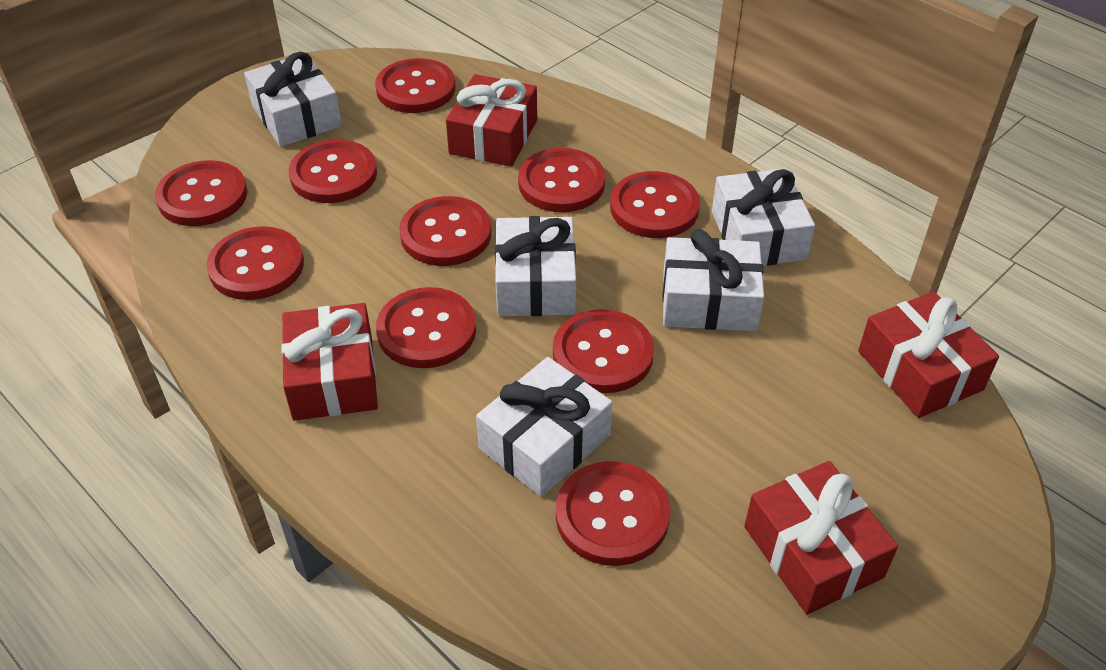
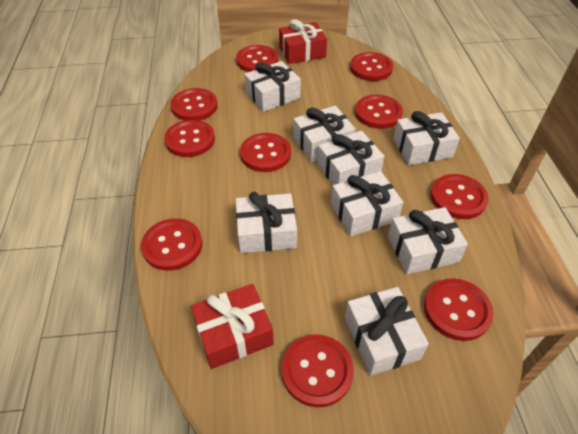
red gift: 4 -> 2
white gift: 5 -> 8

